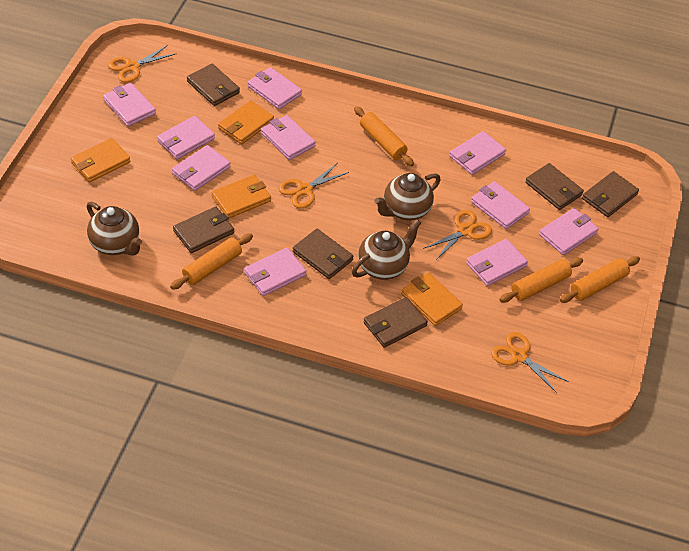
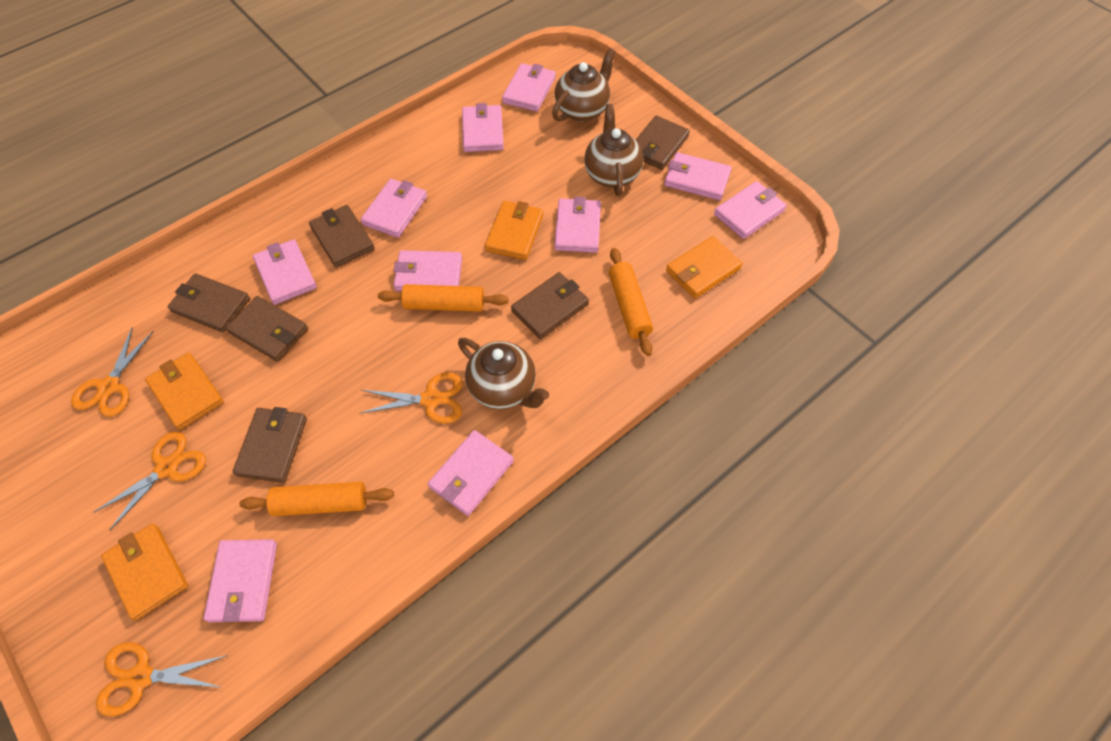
orange rolling pin: 4 -> 3

